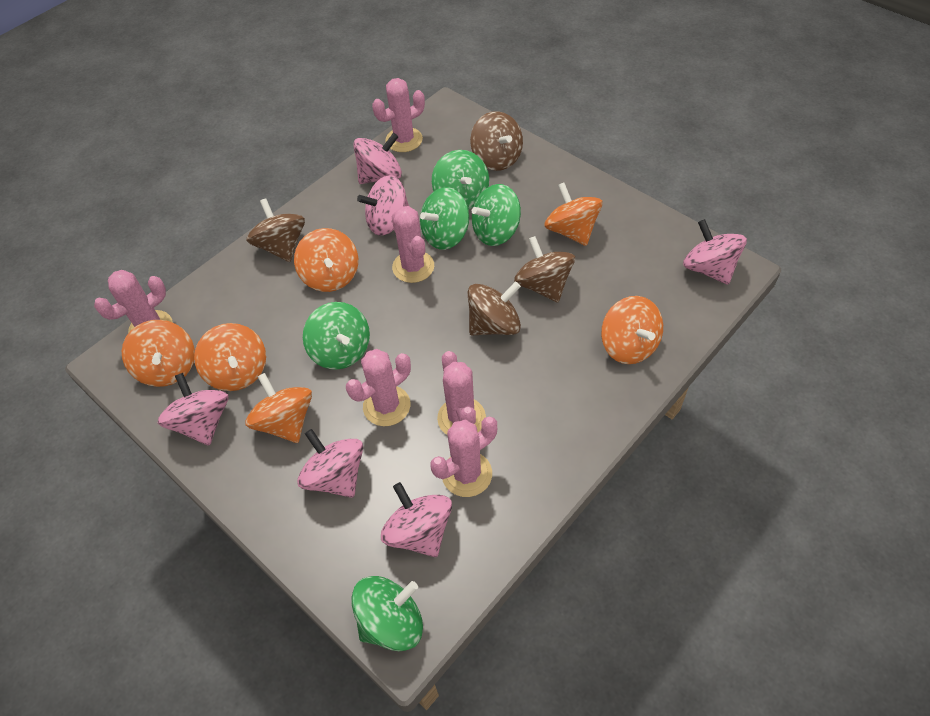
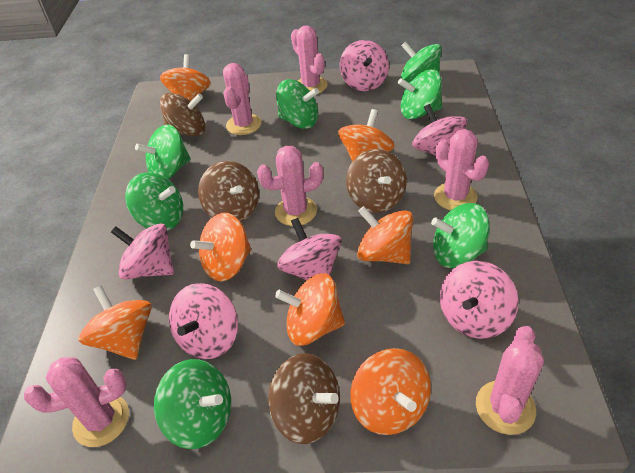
green spinning top: 5 -> 7
orange spinning top: 6 -> 7

